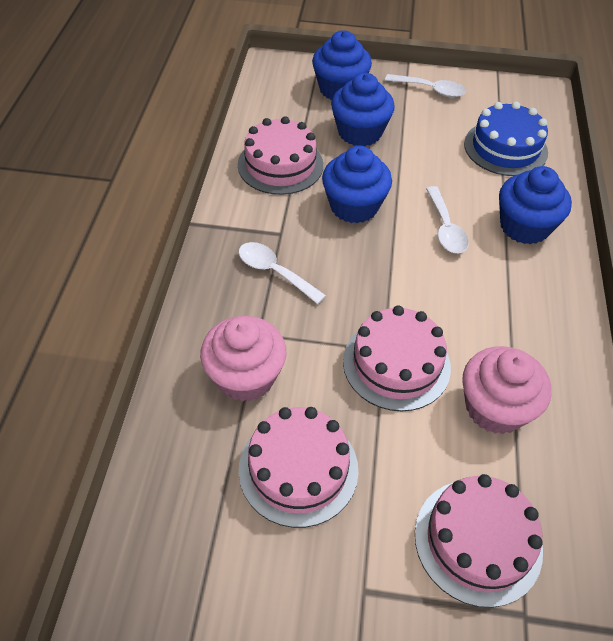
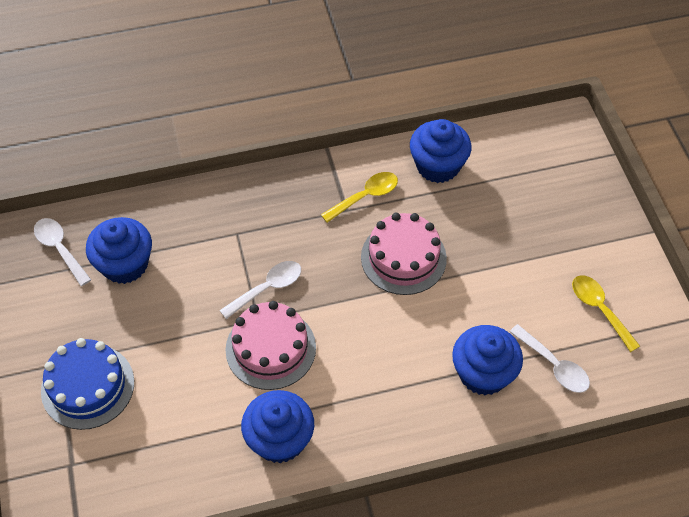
pink cake: 4 -> 2
pink cupcake: 2 -> 0
yellow spoon: 0 -> 2

